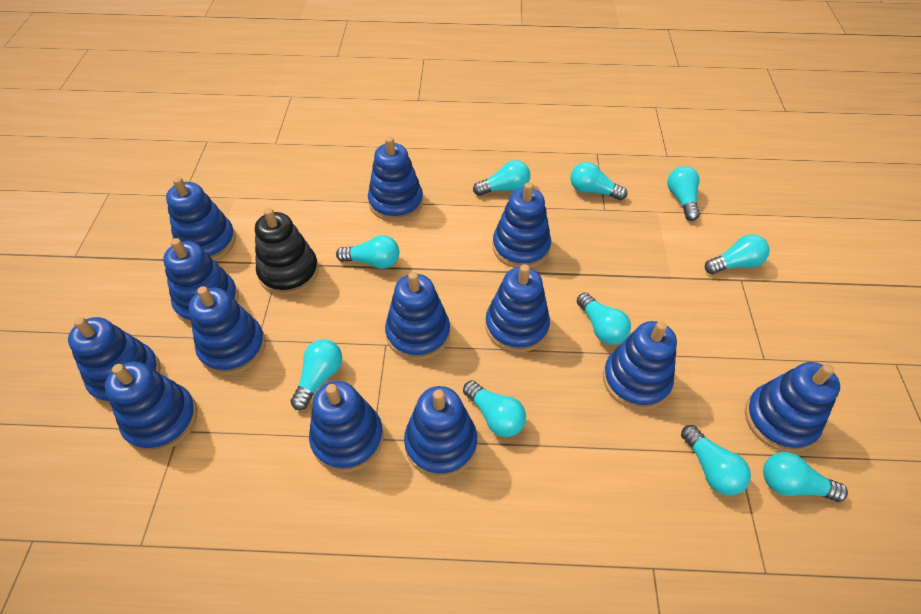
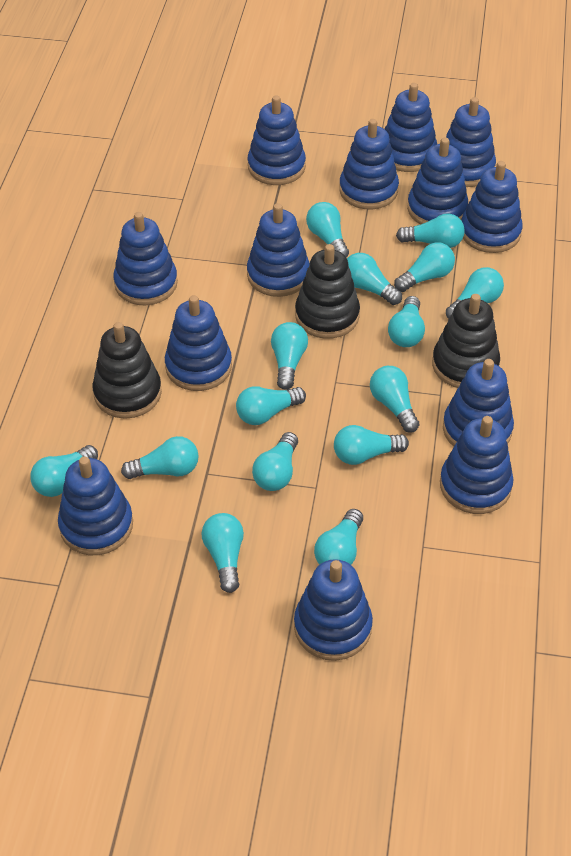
black stacking toy: 1 -> 3
turquoise light bulb: 10 -> 15

